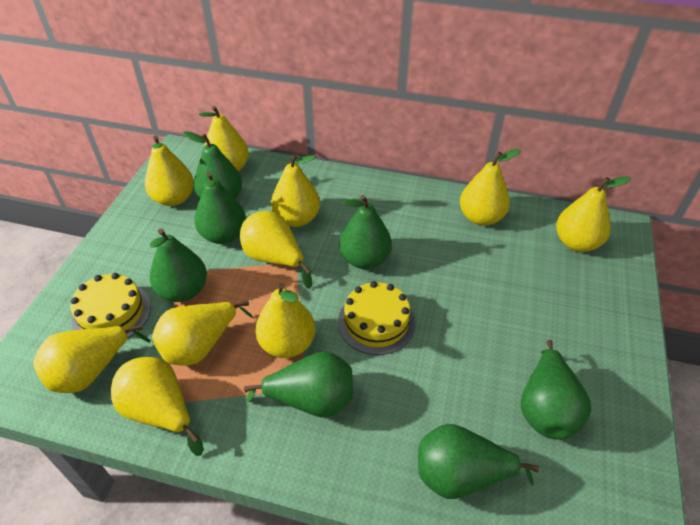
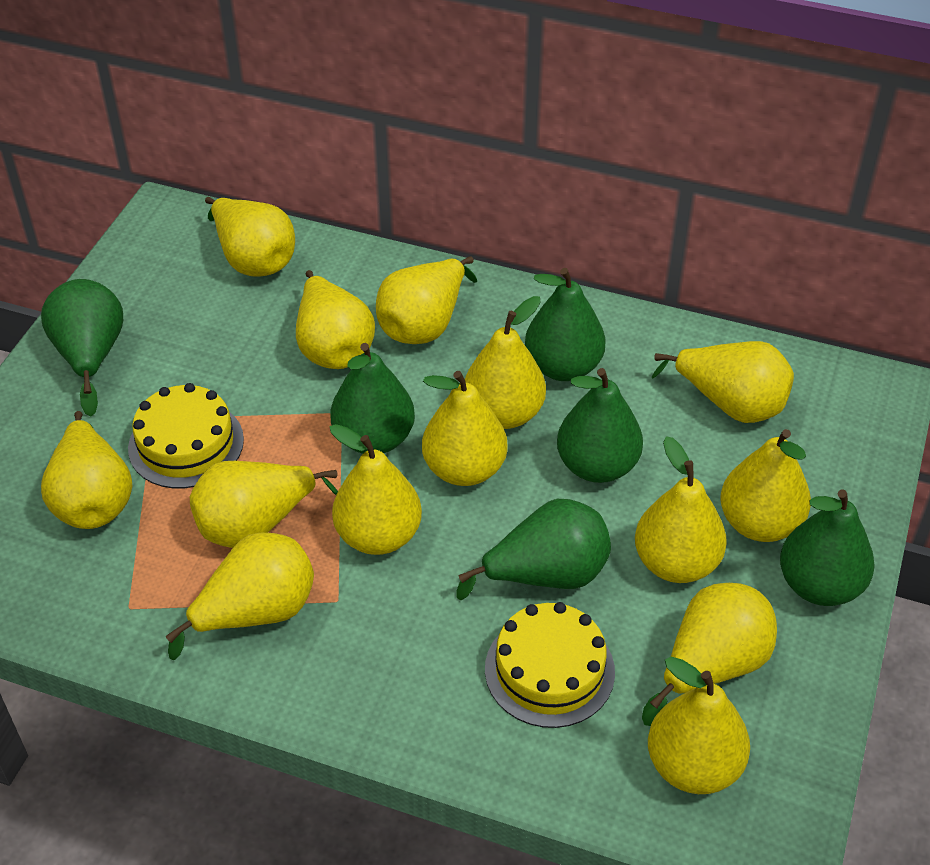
green pear: 7 -> 6
yellow pear: 10 -> 14

